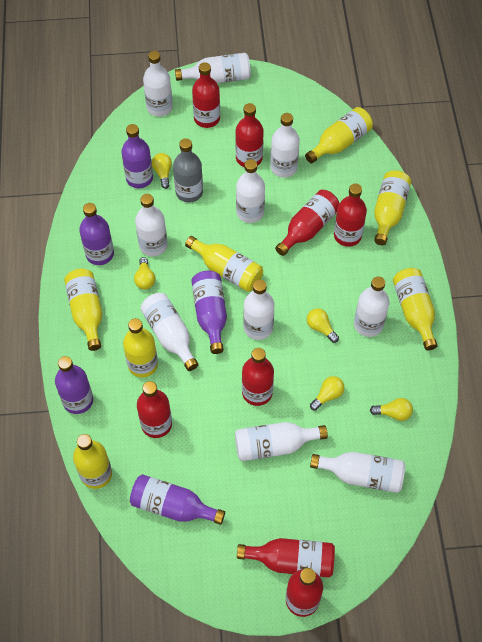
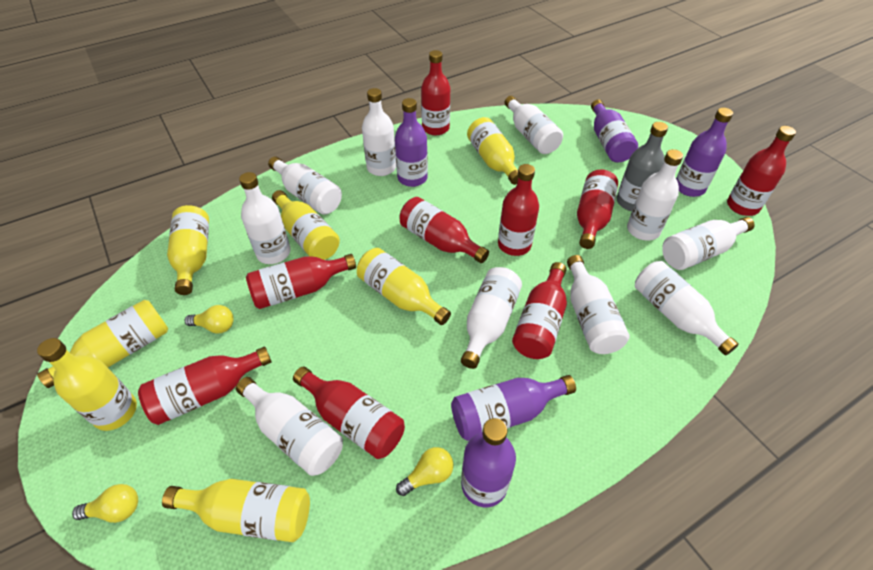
red bottle: 8 -> 9
yellow light bulb: 5 -> 3

